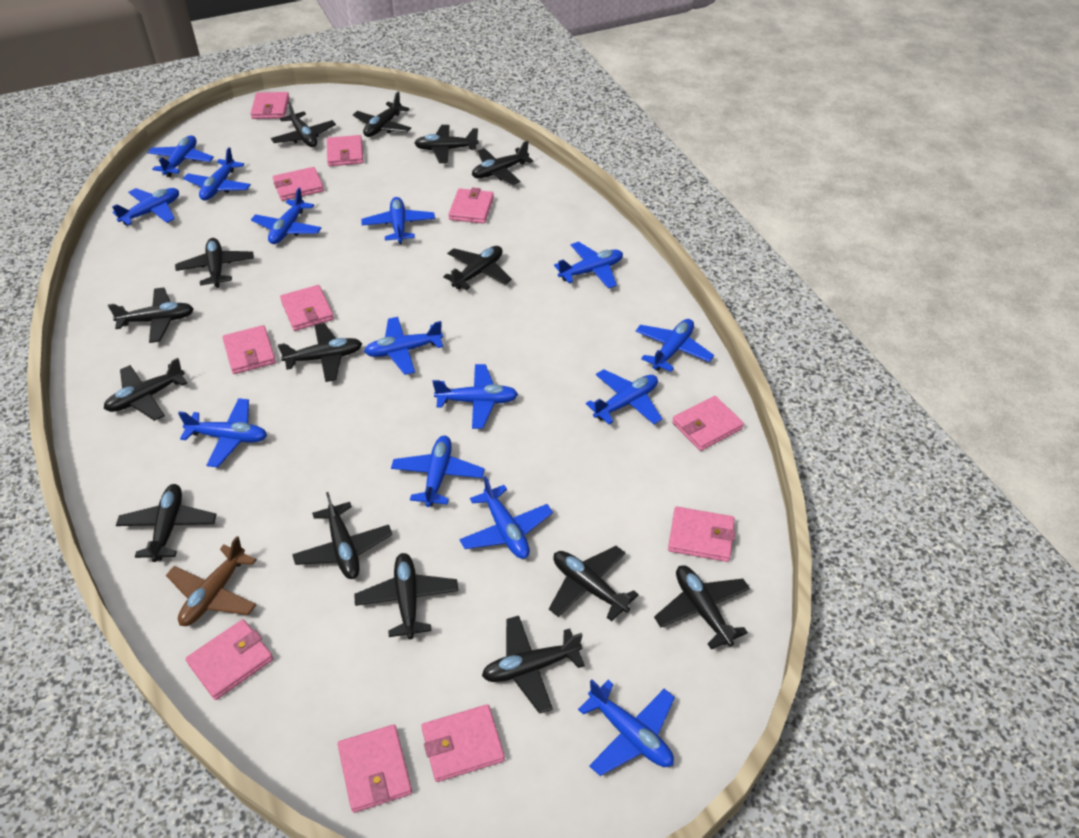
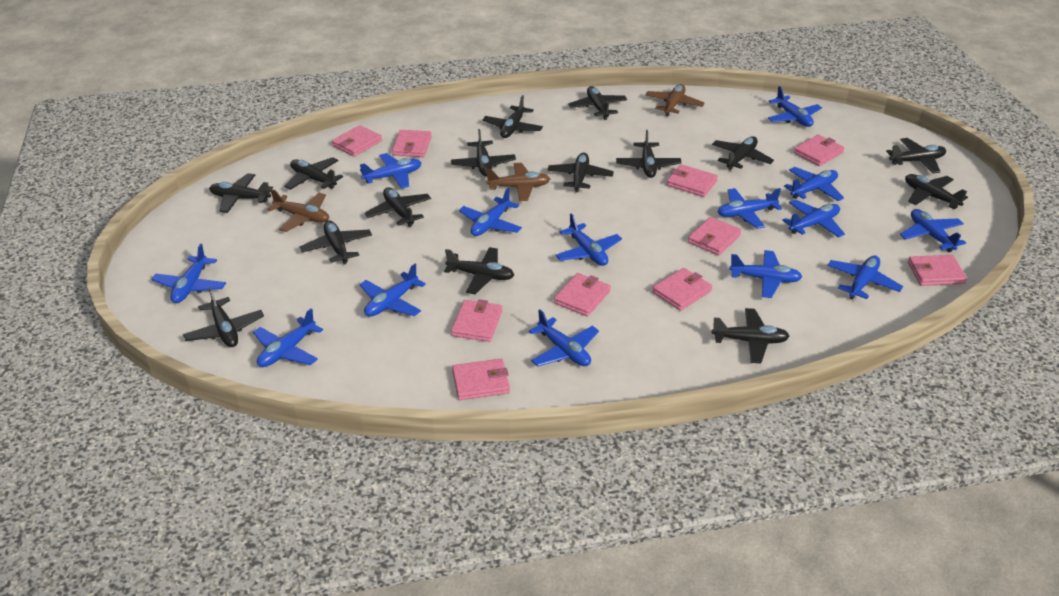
brown plane: 1 -> 3
pink wallet: 11 -> 10

